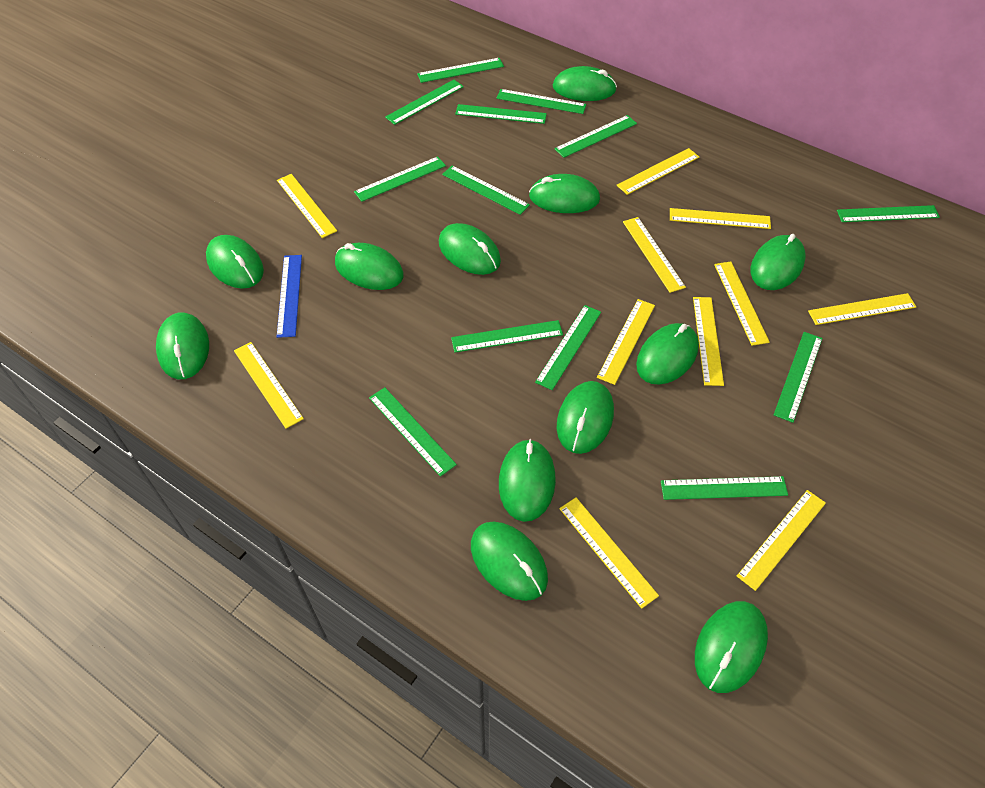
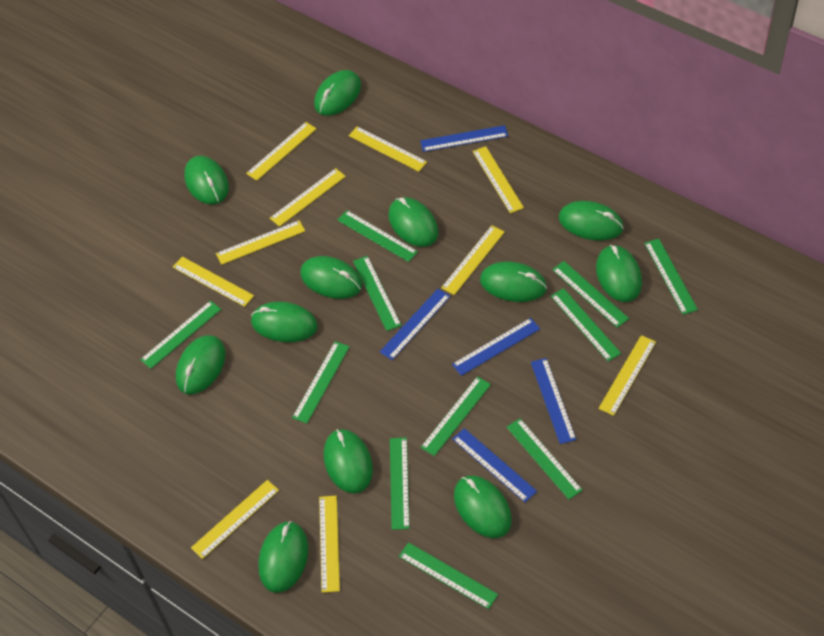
blue ruler: 1 -> 5
green ruler: 13 -> 11
yellow ruler: 11 -> 10

